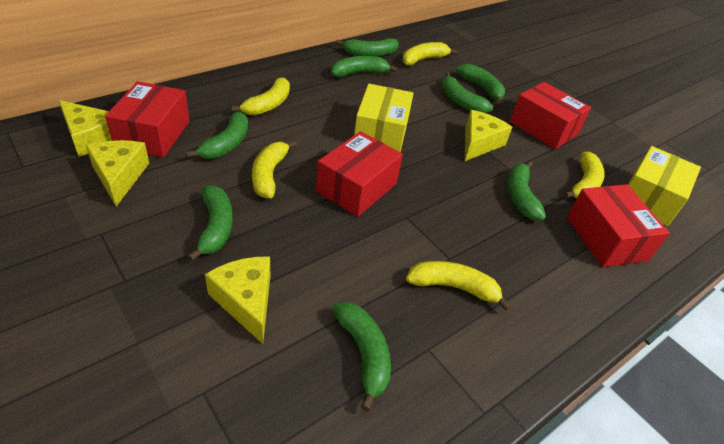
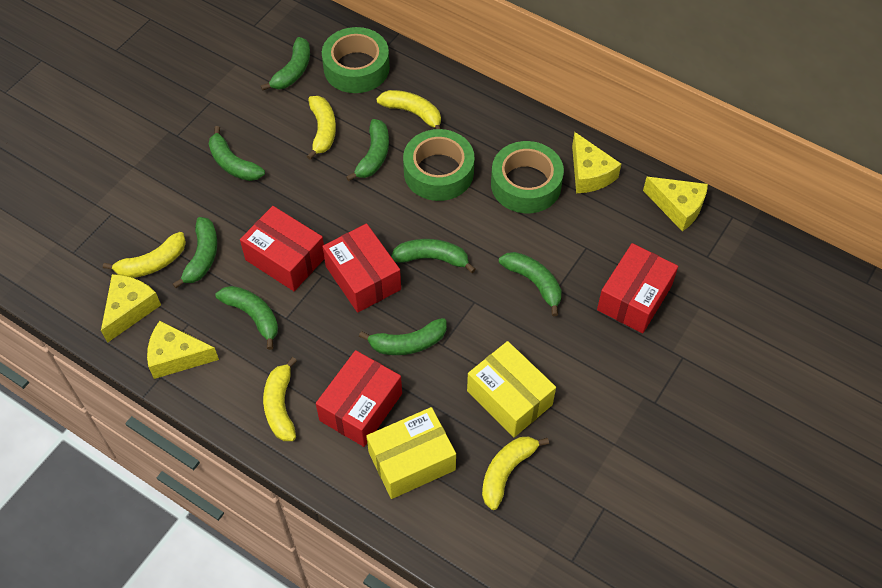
green tape: 0 -> 3

